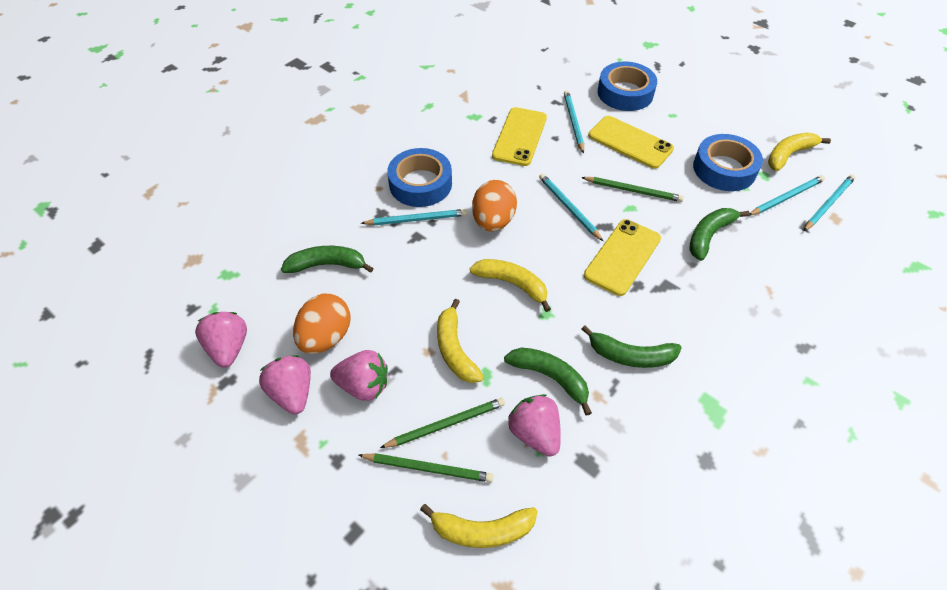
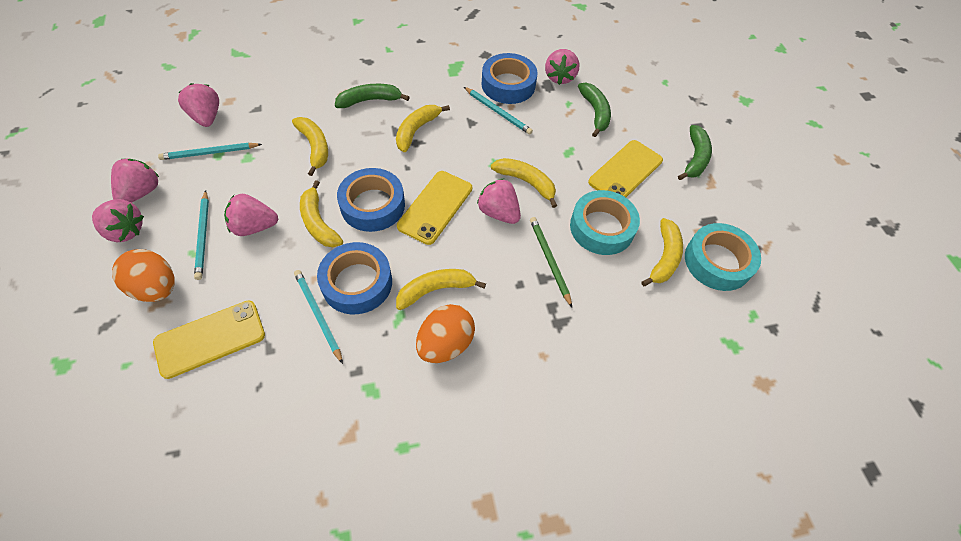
green banana: 4 -> 3
green pencil: 3 -> 1
pink strawberry: 4 -> 6
turquoise pencil: 5 -> 4
turquoise tape: 0 -> 2
yellow banana: 4 -> 6

